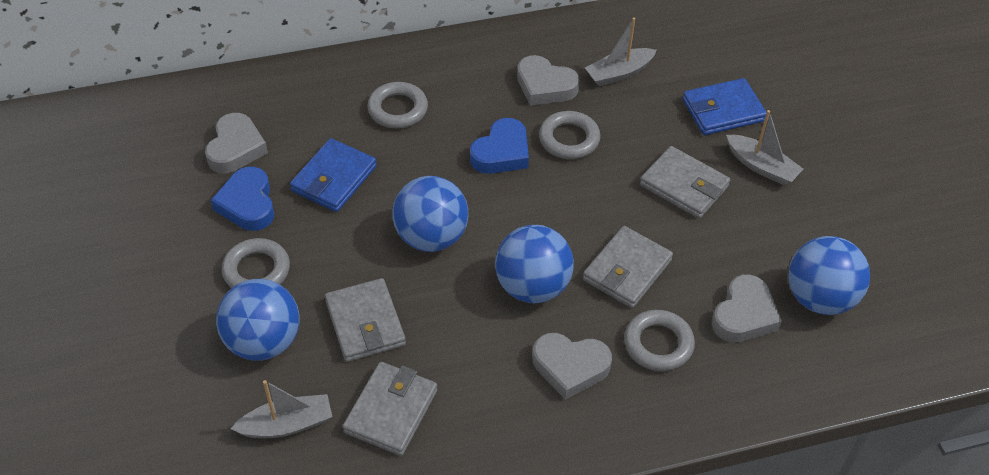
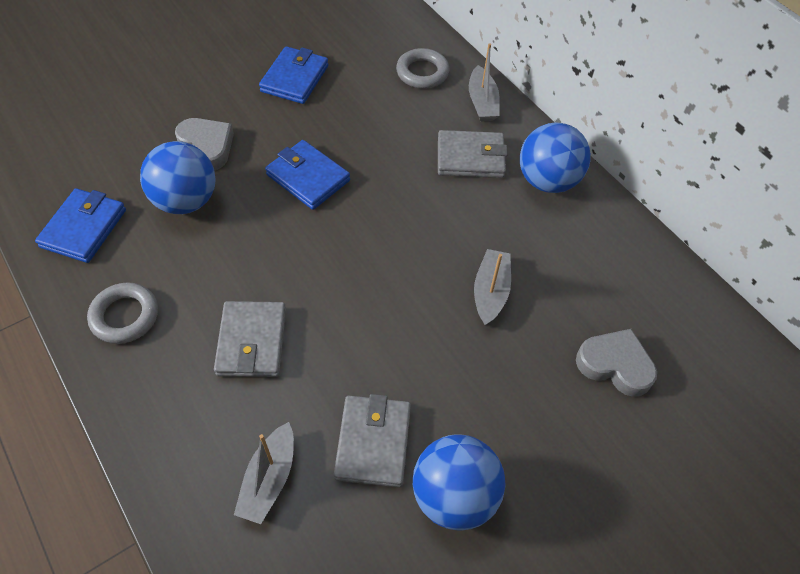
blue ball: 4 -> 3
blue heart: 2 -> 0
blue wallet: 2 -> 3
grey heart: 4 -> 2
grey ring: 4 -> 2
grey wallet: 4 -> 3

